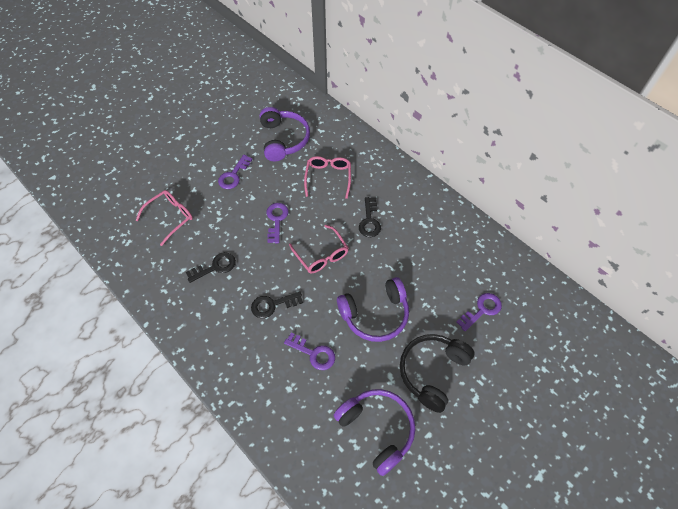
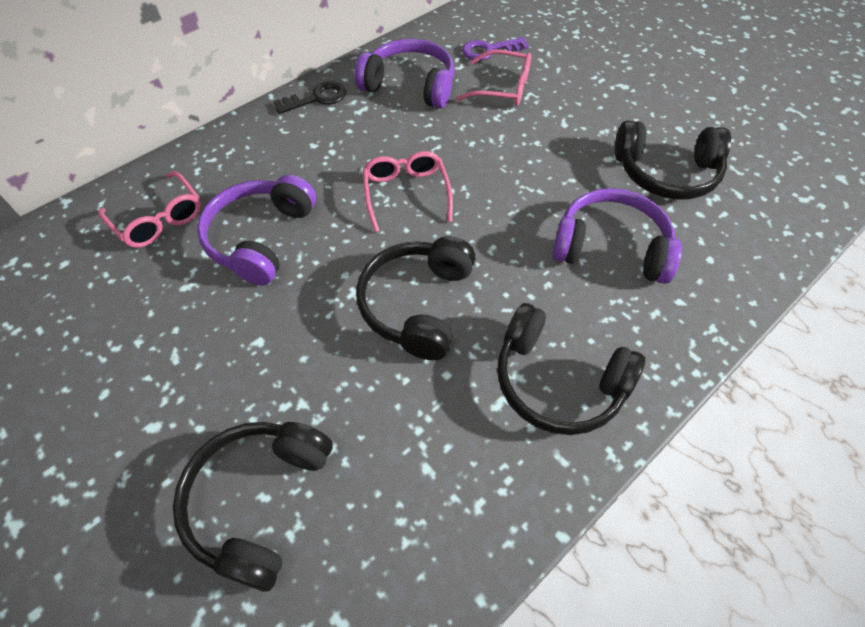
black headphones: 1 -> 4
black key: 3 -> 1
purple key: 4 -> 1

